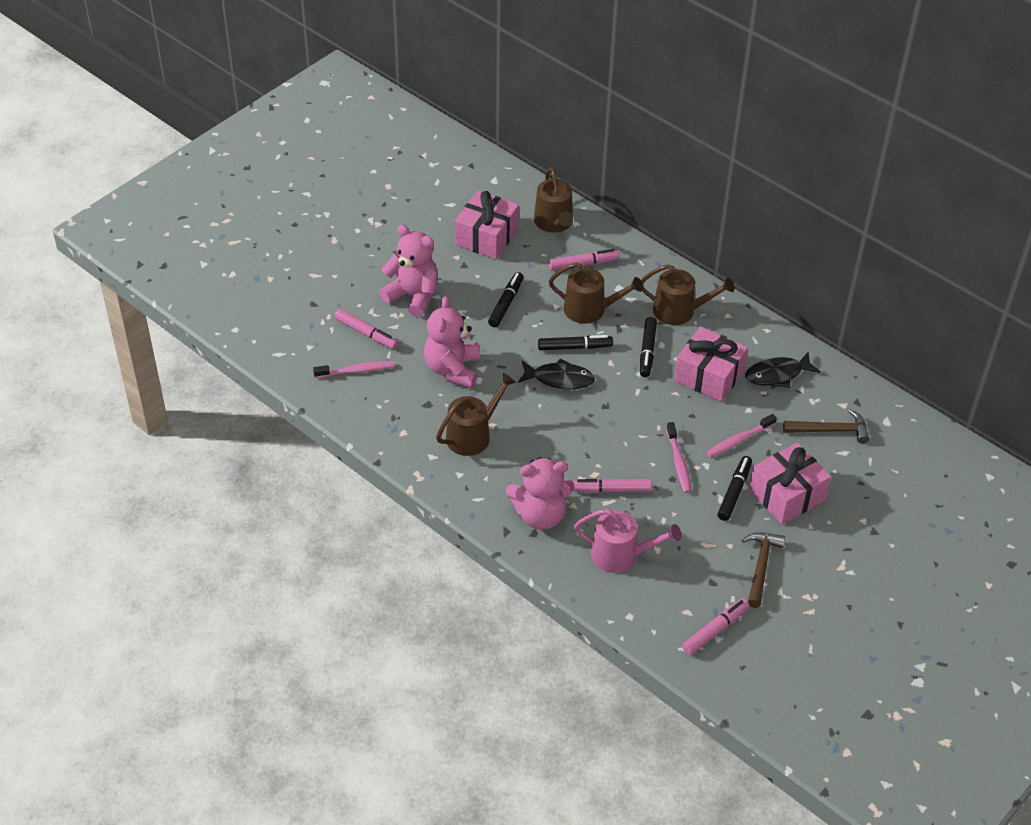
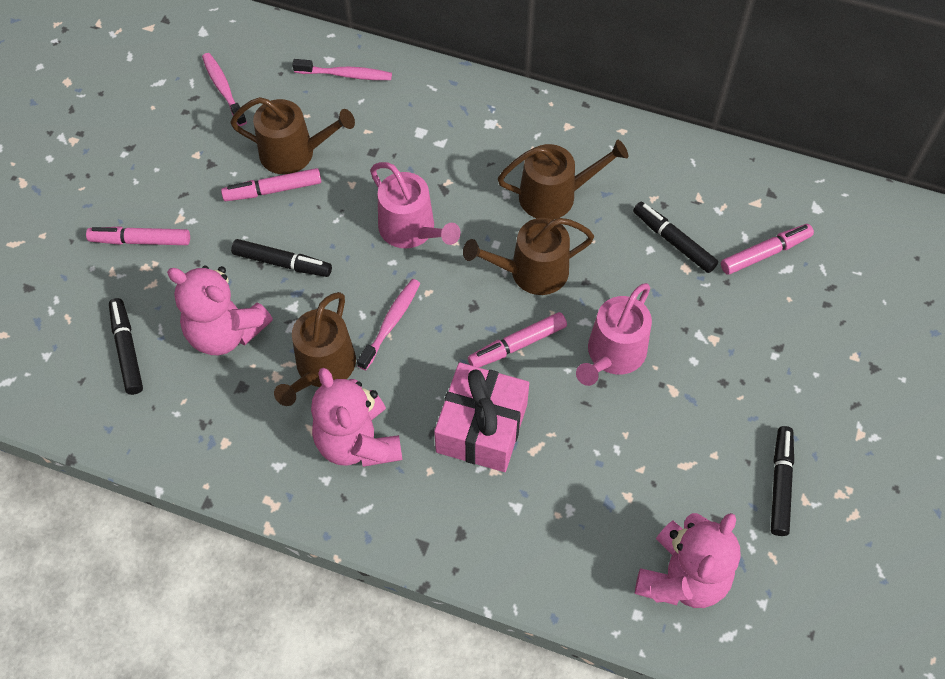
black fish: 2 -> 0
brown hammer: 2 -> 0
pink gift: 3 -> 1
pink watering can: 1 -> 2

